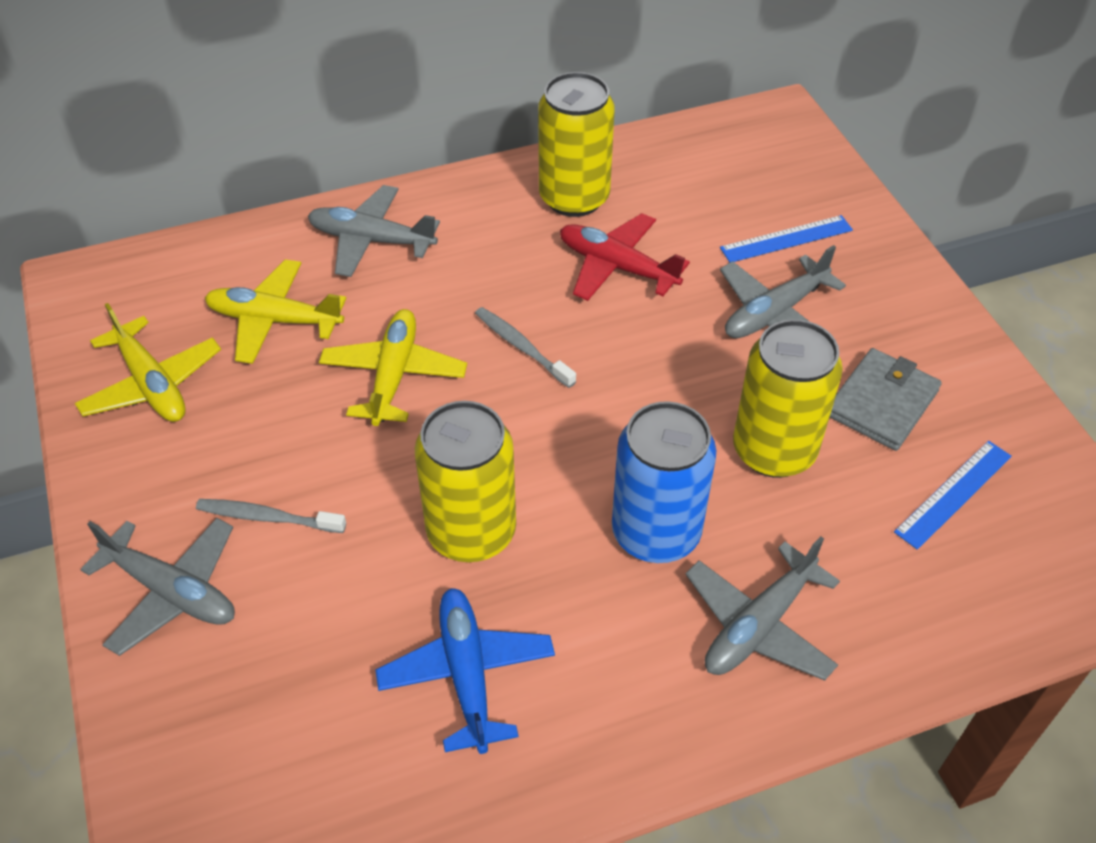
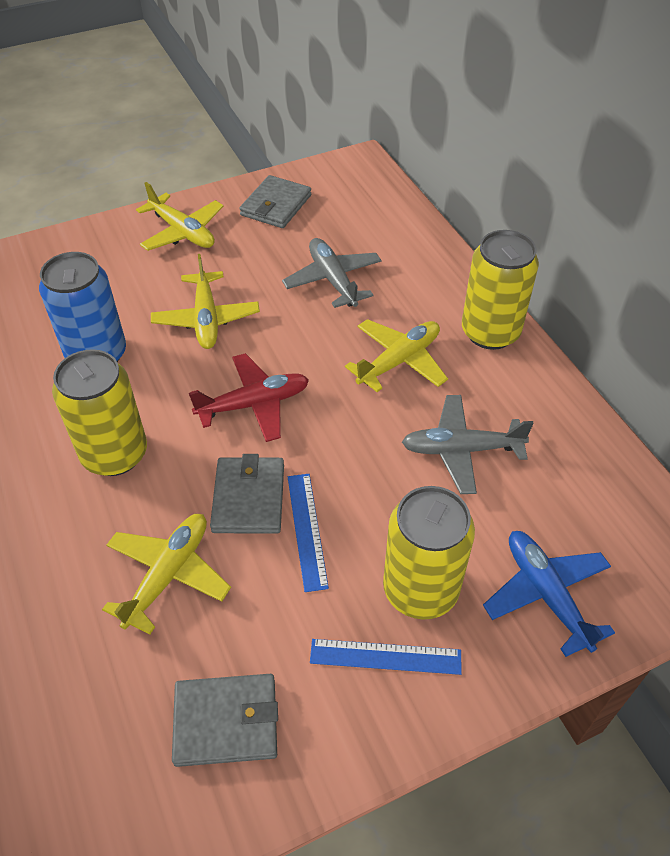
grey plane: 4 -> 2
grey toothbrush: 2 -> 0
grey wallet: 1 -> 3
yellow plane: 3 -> 4

